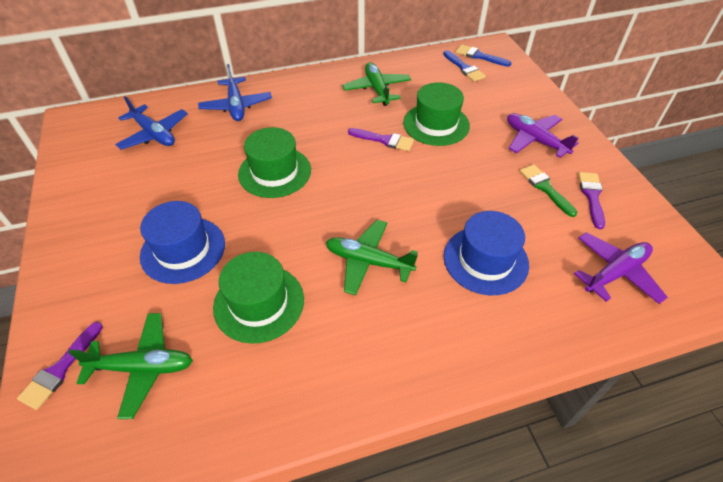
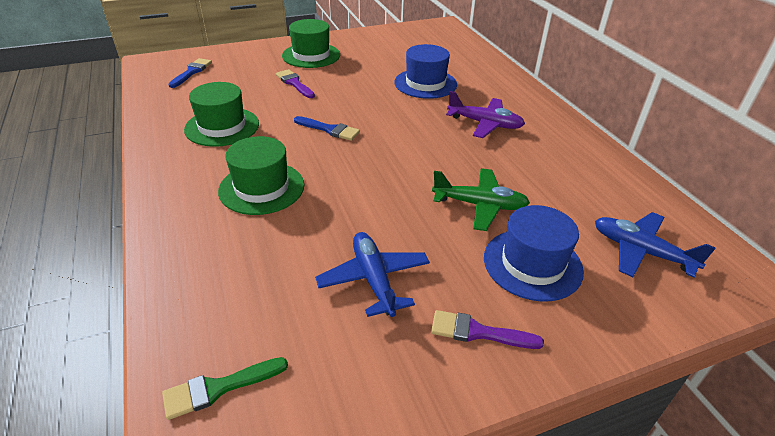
green plane: 3 -> 1
purple brush: 3 -> 2
purple plane: 2 -> 1

